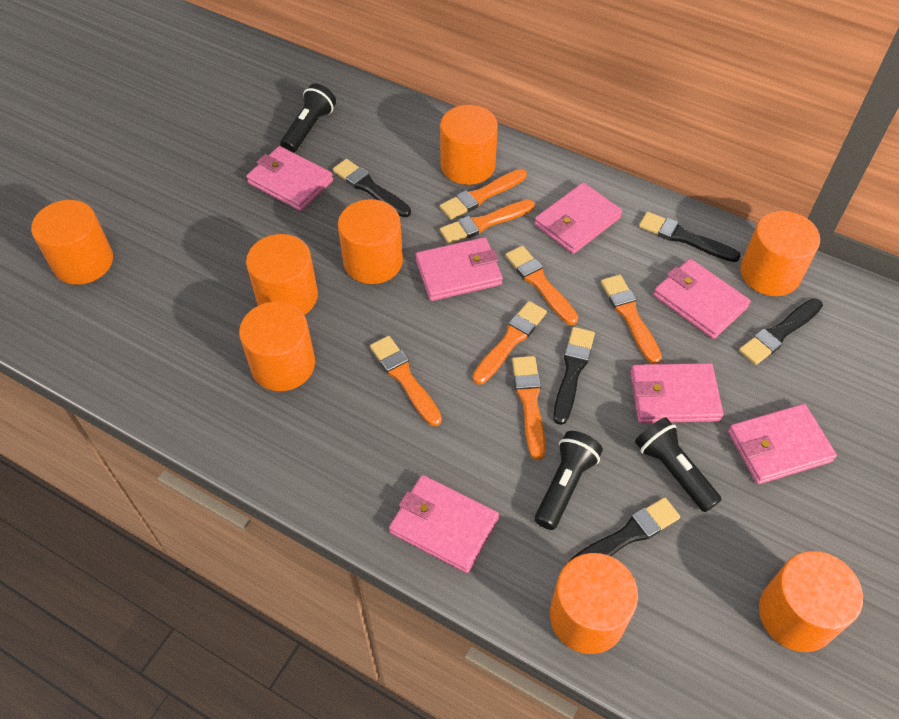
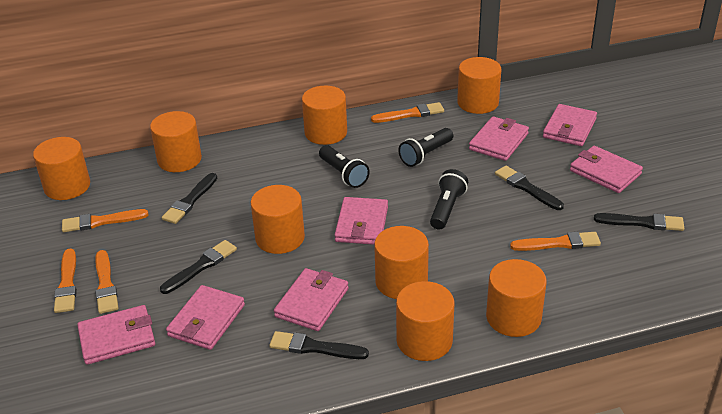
orange brush: 7 -> 5

